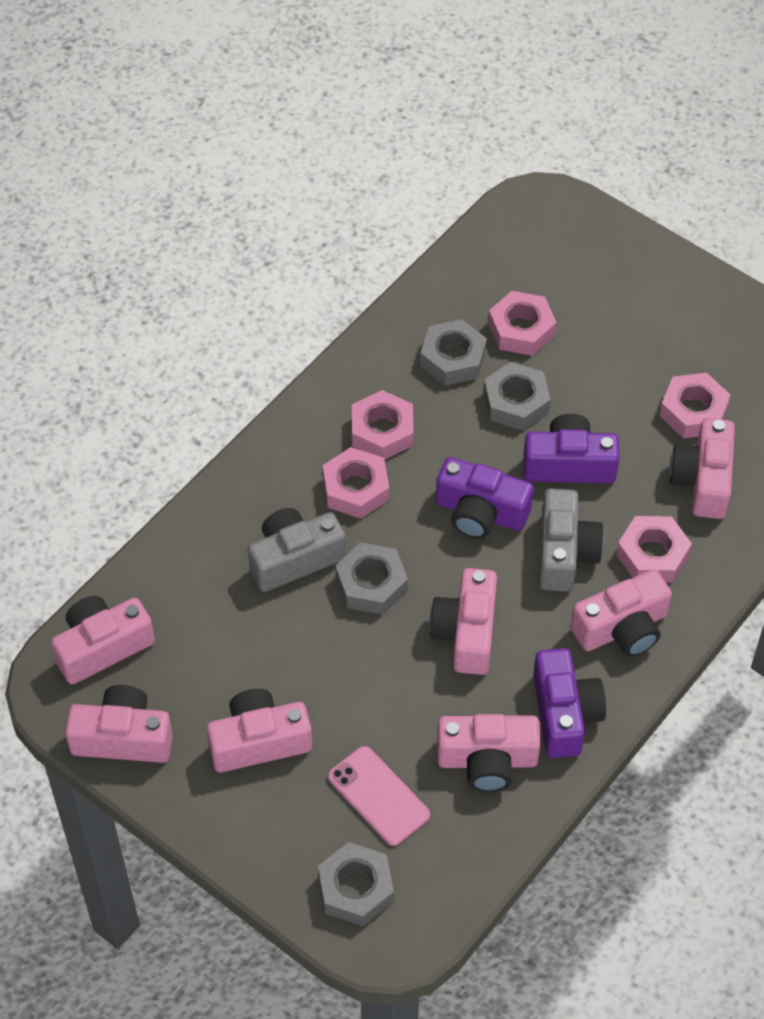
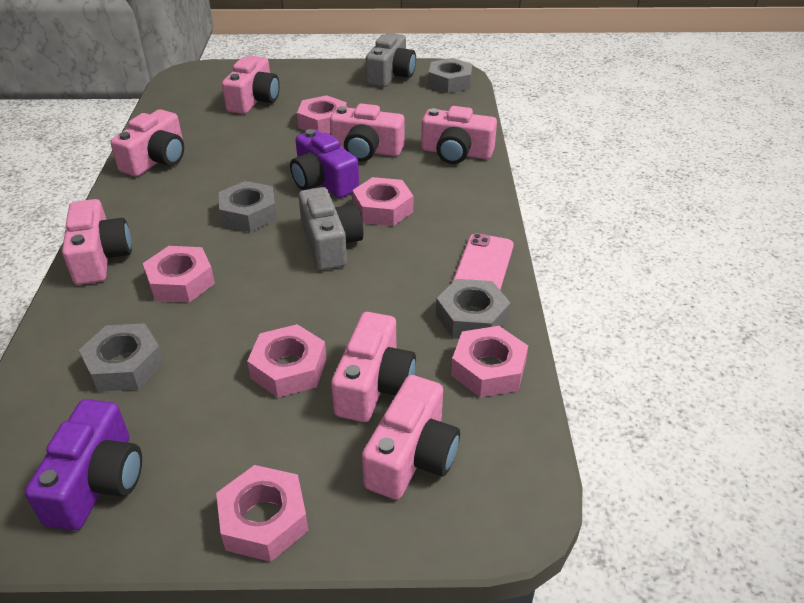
pink nut: 5 -> 6
purple camera: 3 -> 2

